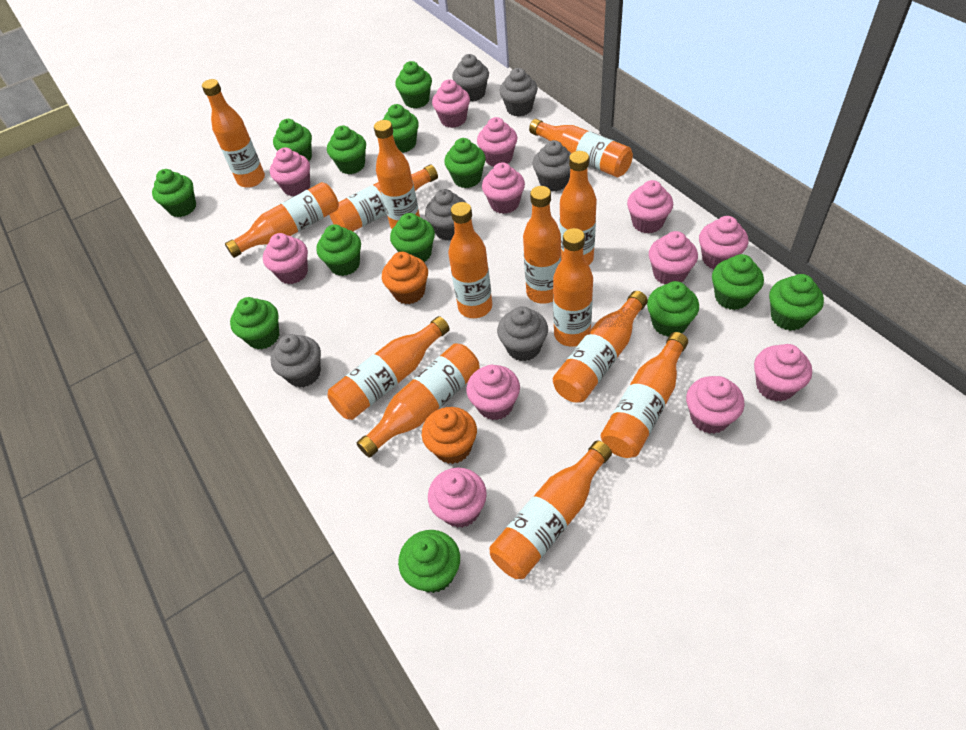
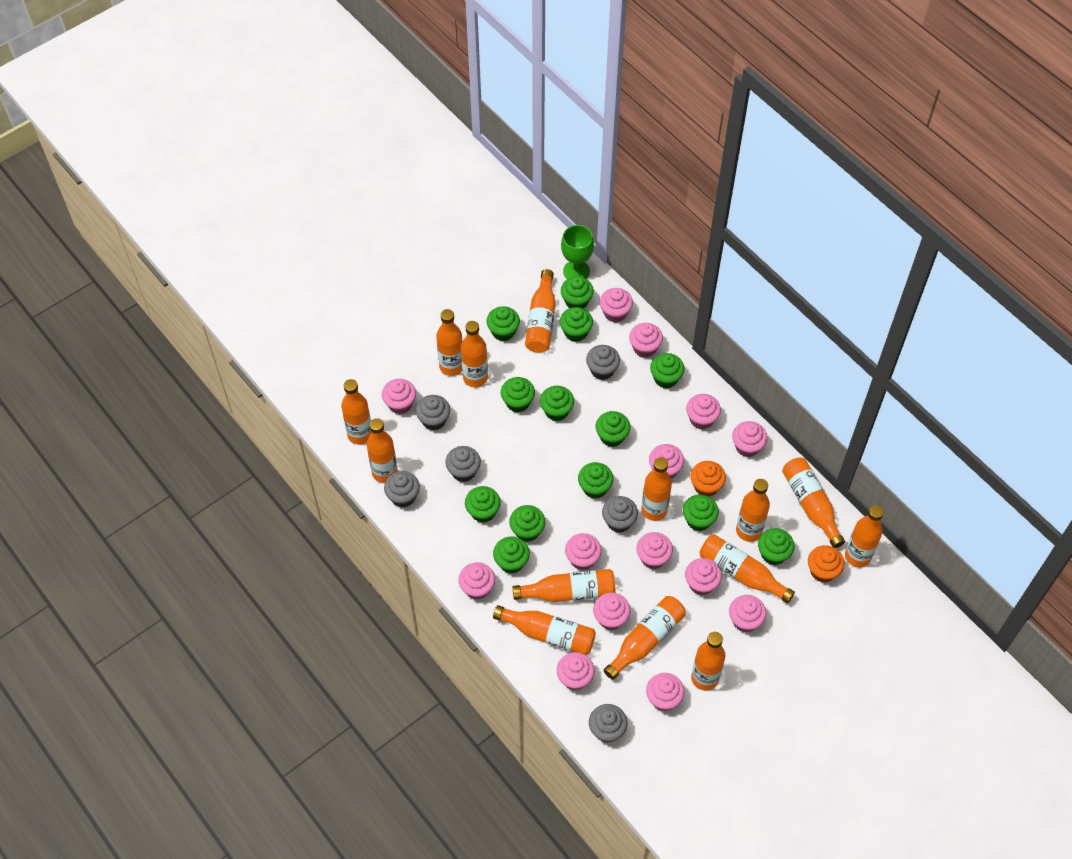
green goblet: 0 -> 1
pink cupcake: 12 -> 14

